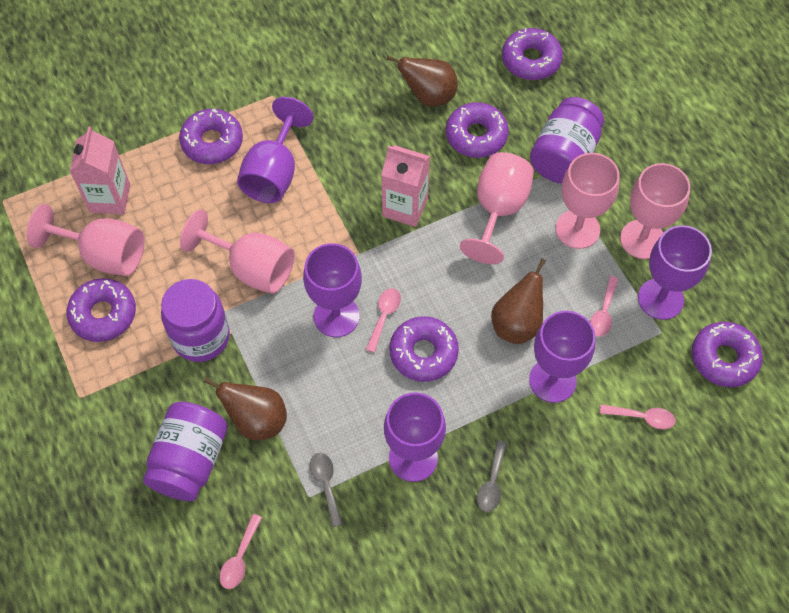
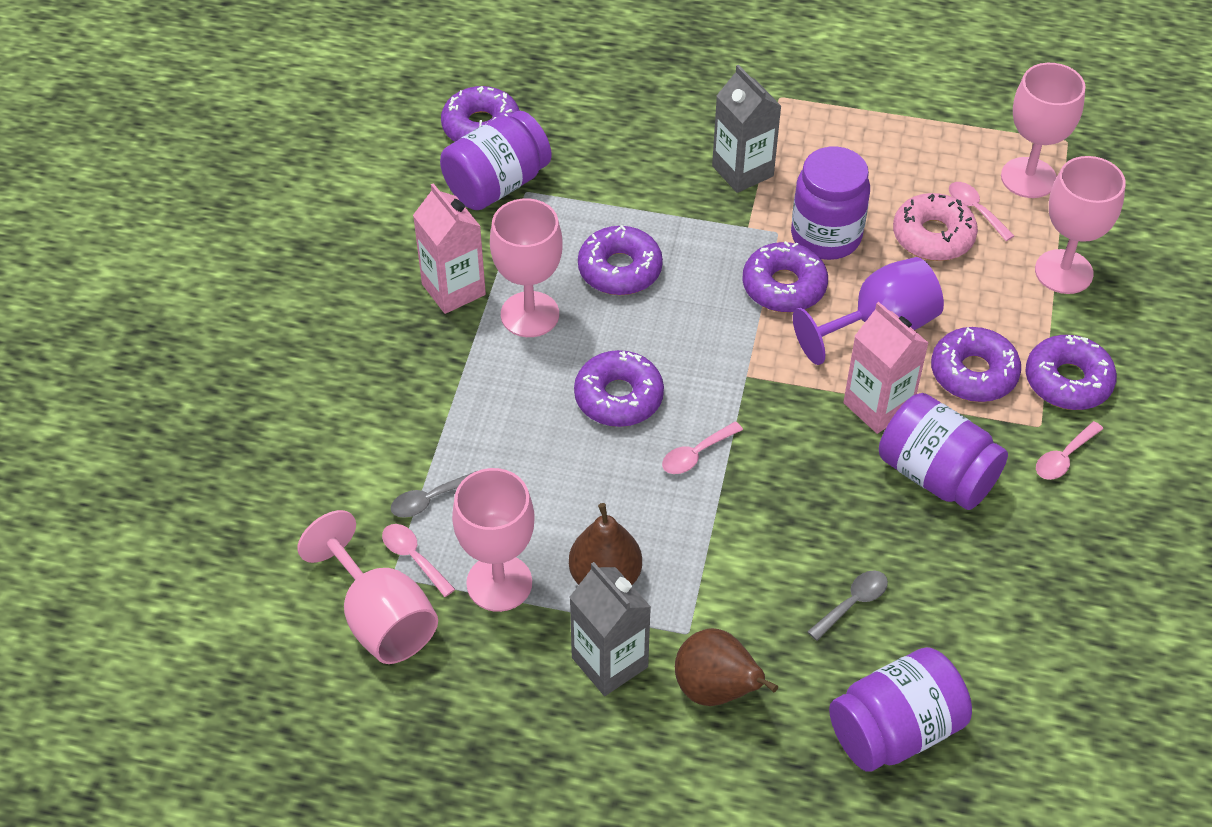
brown pear: 3 -> 2
grey carton: 0 -> 2
pink donut: 0 -> 1
purple goblet: 5 -> 1
purple jar: 3 -> 4

